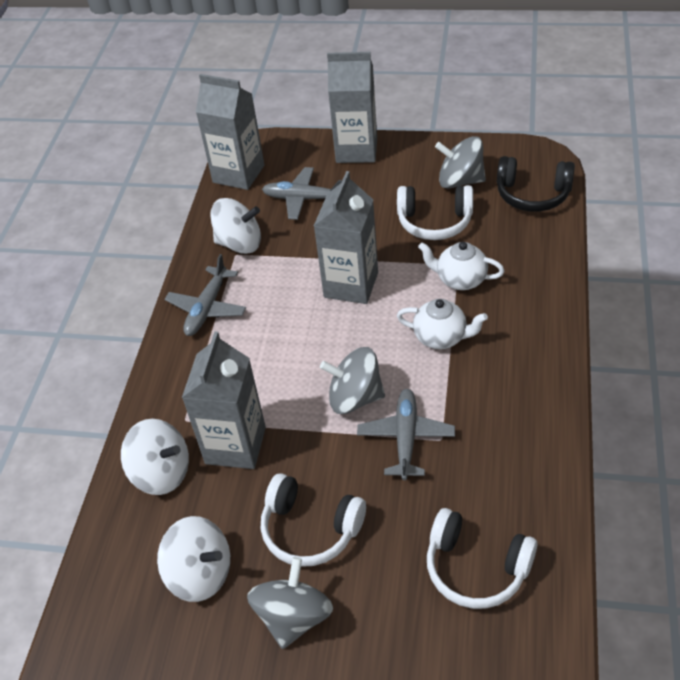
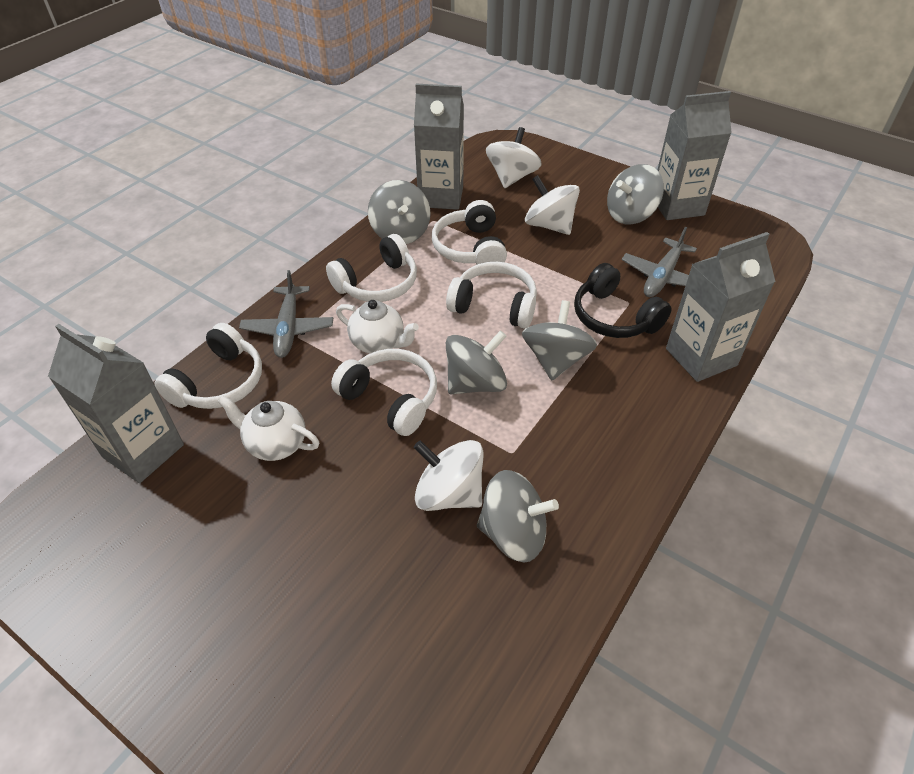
grey plane: 3 -> 2
grey spinning top: 3 -> 5
white headphones: 3 -> 5

